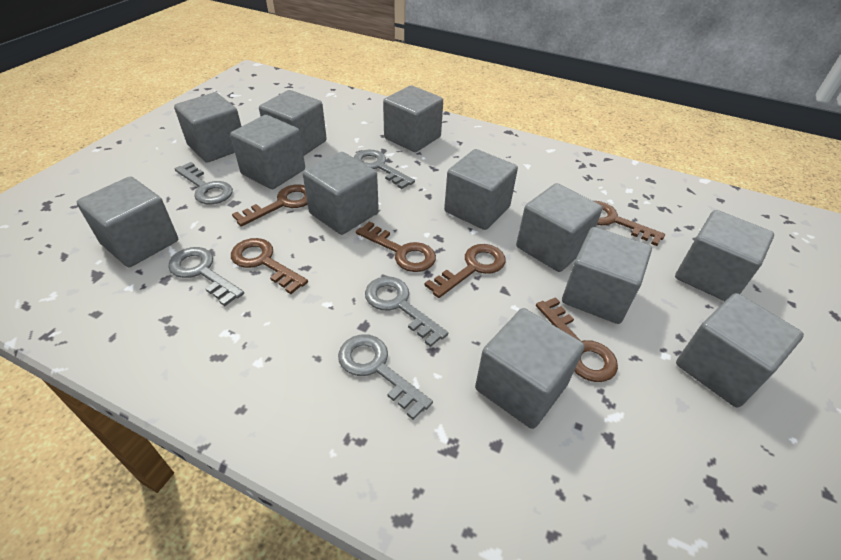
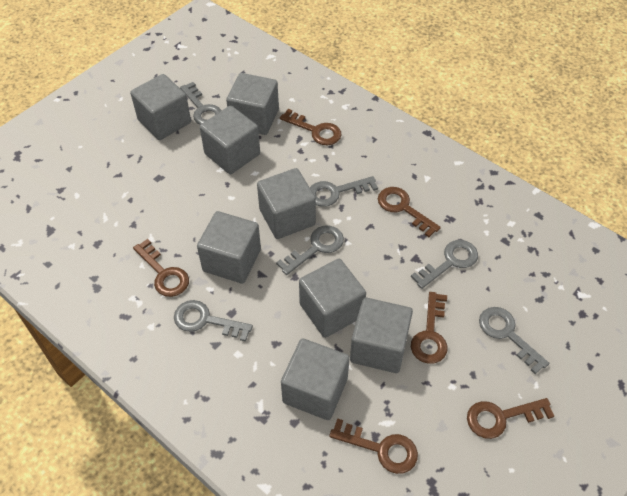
grey cube: 12 -> 8
grey key: 5 -> 6

